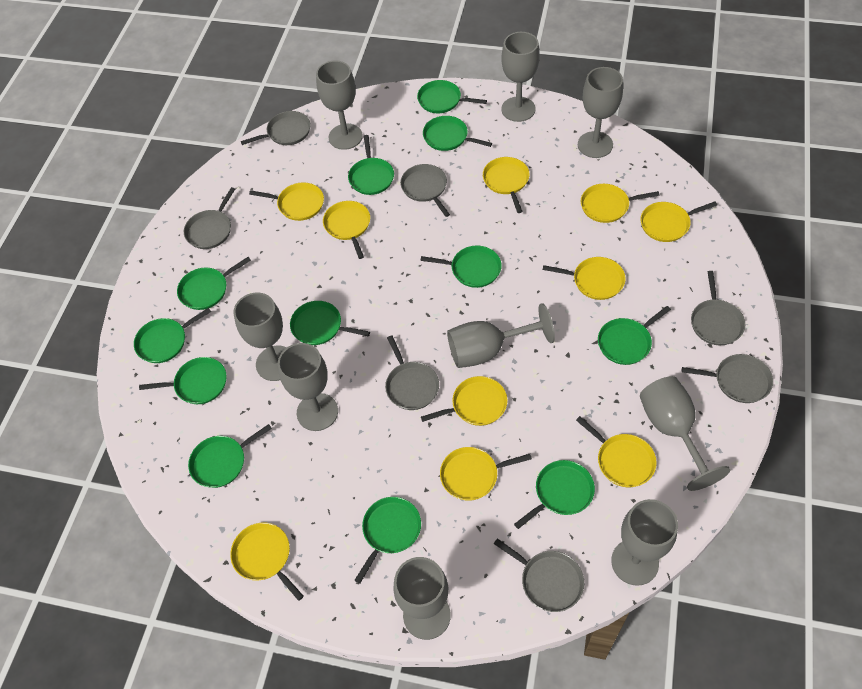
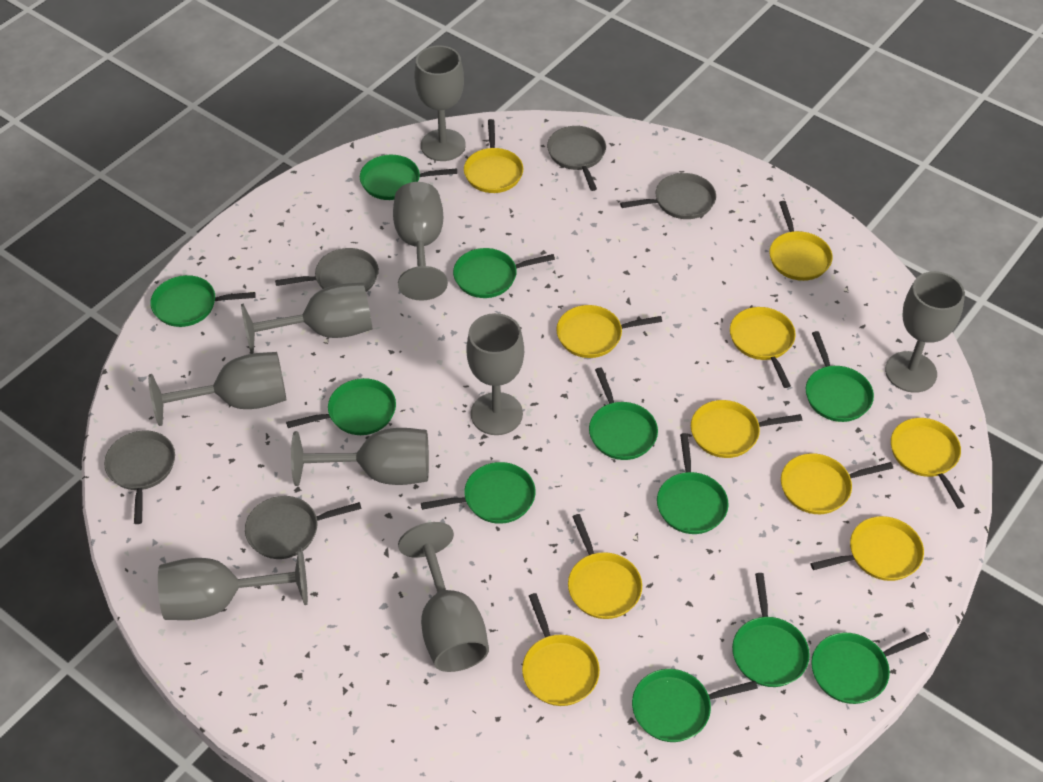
green pan: 12 -> 11
grey pan: 7 -> 5

